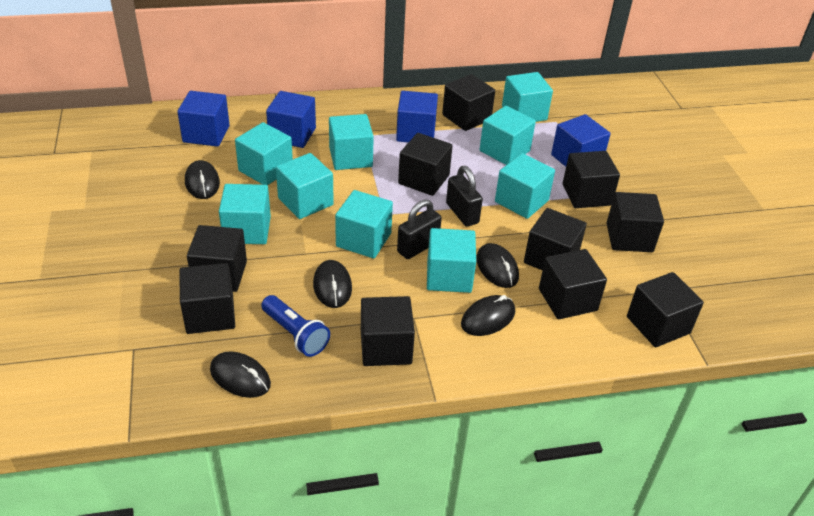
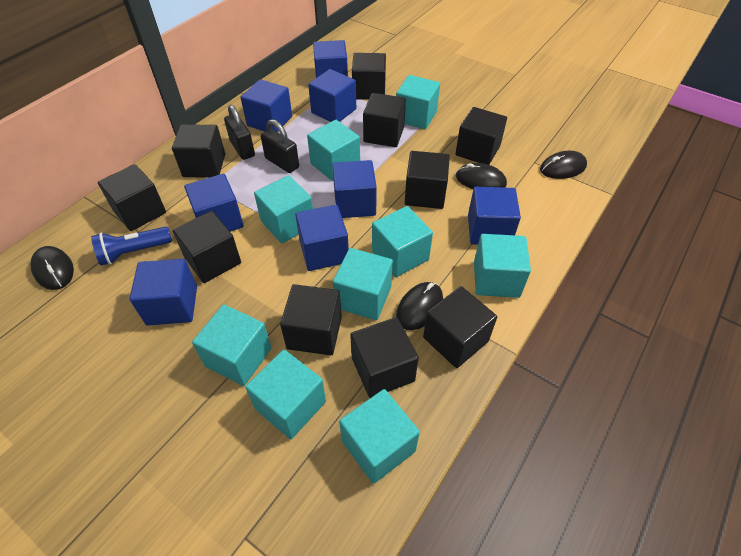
black mouse: 5 -> 4
blue cube: 4 -> 8

